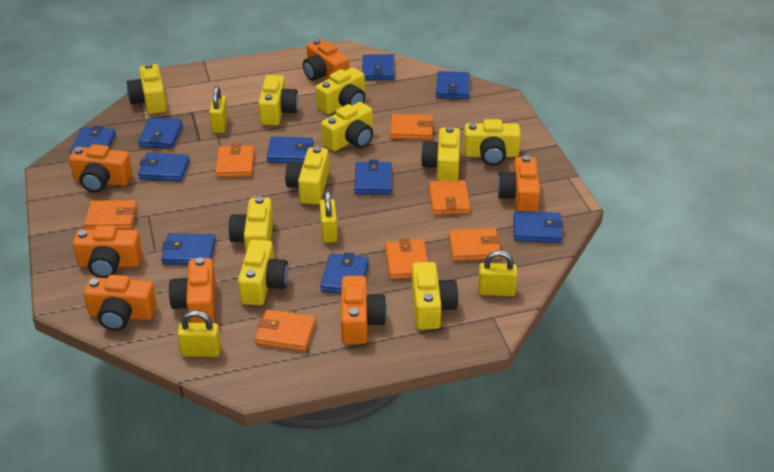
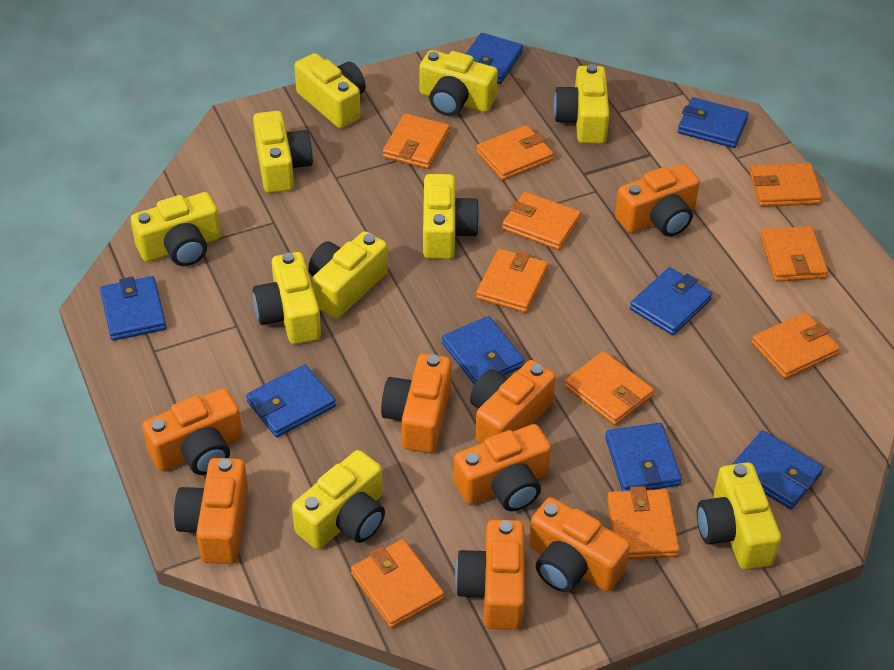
blue wallet: 10 -> 8
orange camera: 7 -> 8
orange wallet: 7 -> 10
yellow padlock: 4 -> 0

